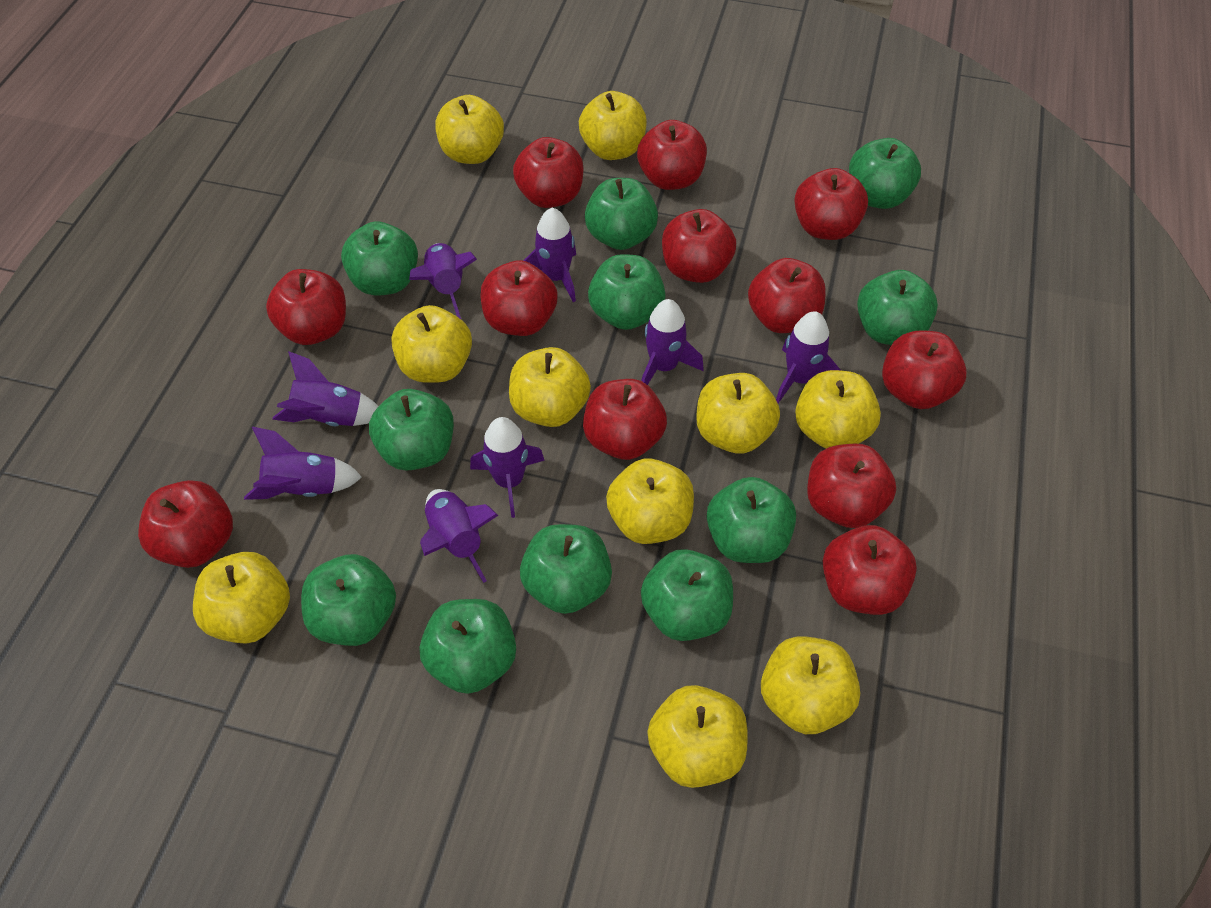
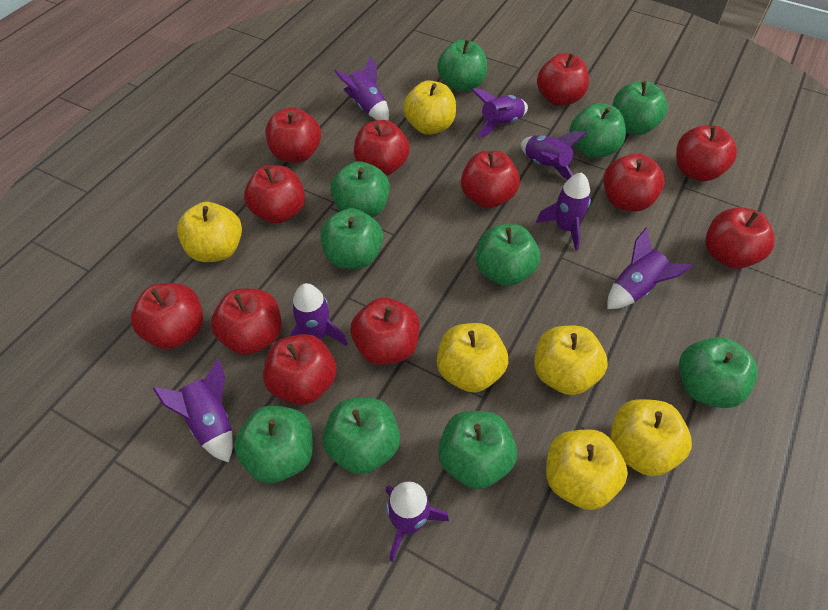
green apple: 11 -> 10
yellow apple: 10 -> 6

